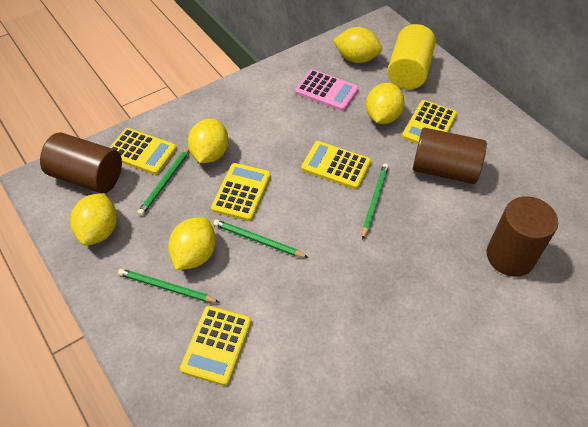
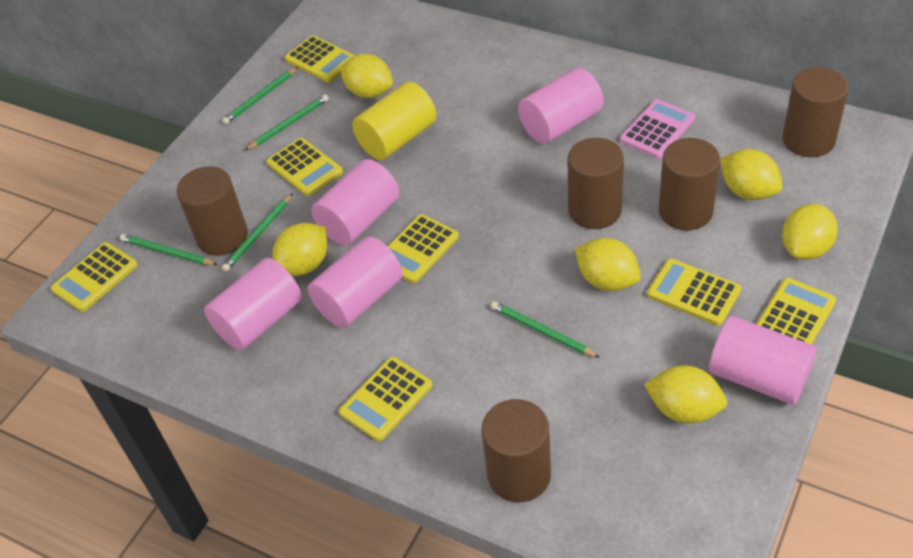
brown cylinder: 3 -> 5
green pencil: 4 -> 5
pink cylinder: 0 -> 5
yellow calculator: 5 -> 7
yellow lemon: 5 -> 6

